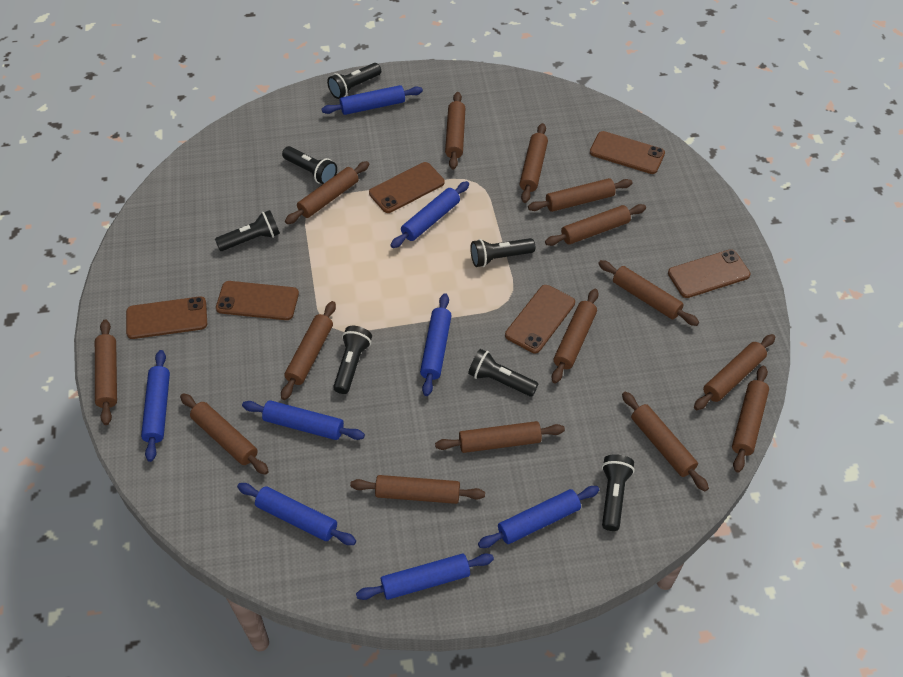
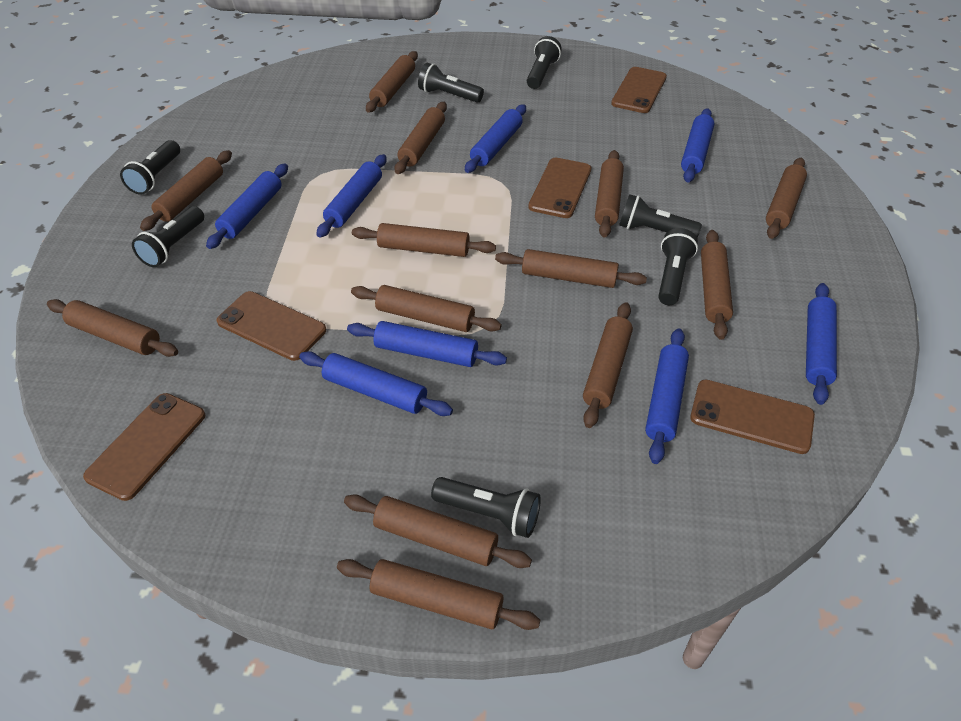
brown phone: 6 -> 5
brown rolling pin: 15 -> 13

